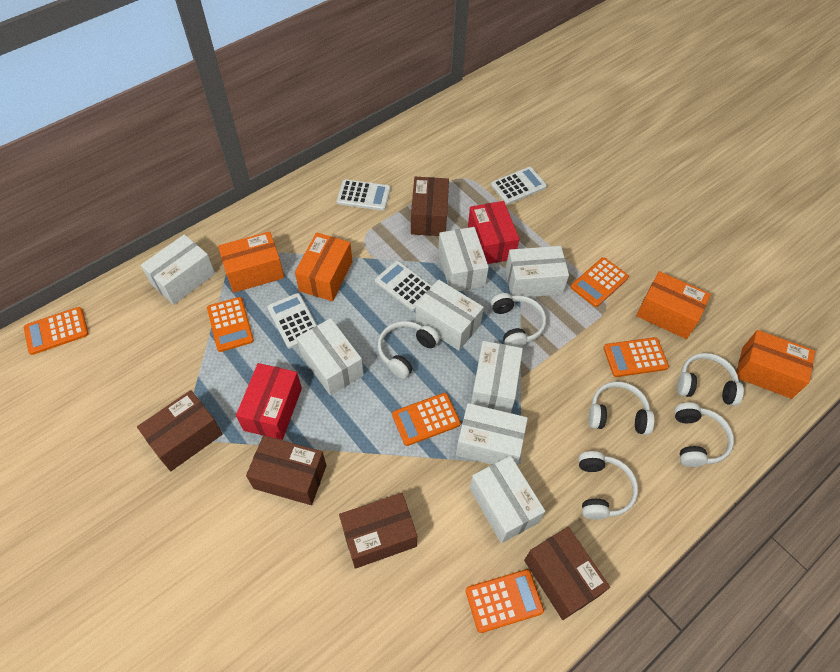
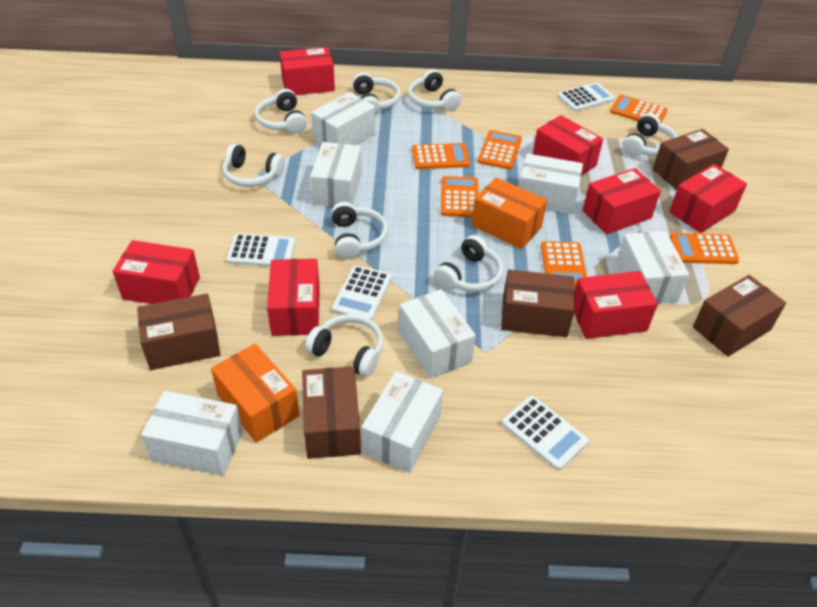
orange box: 4 -> 2
red box: 2 -> 7
white box: 8 -> 7
white headphones: 6 -> 8

